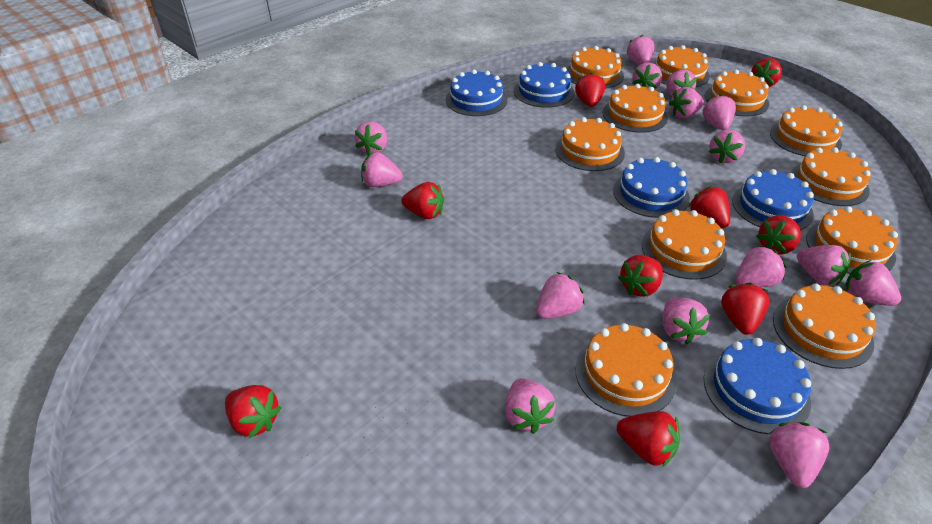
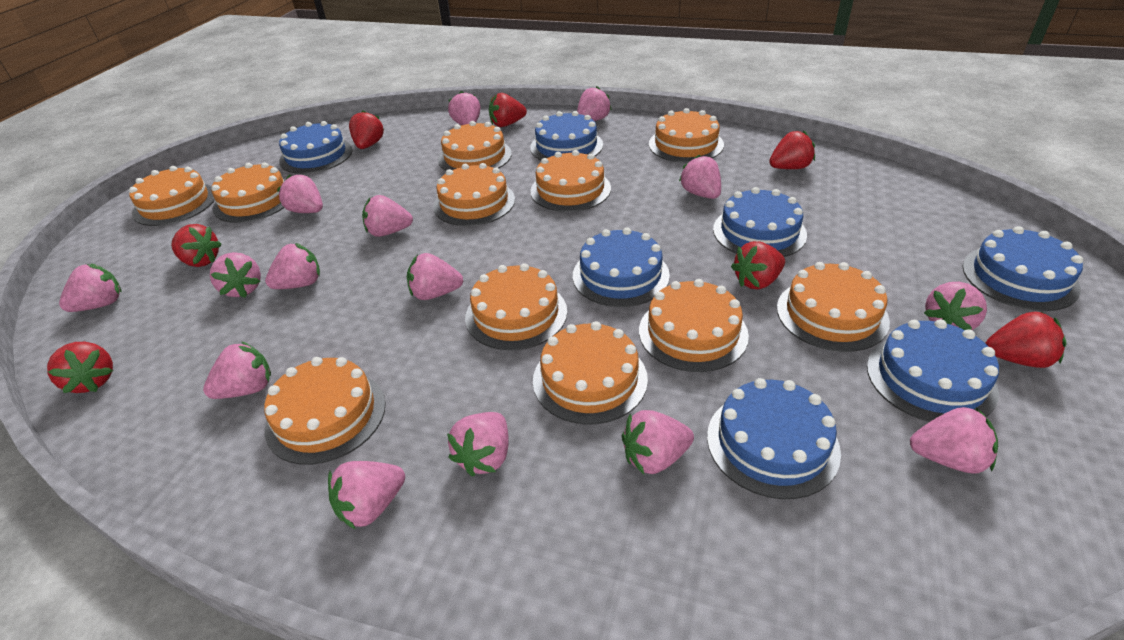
blue cake: 5 -> 7
red strawberry: 9 -> 7

